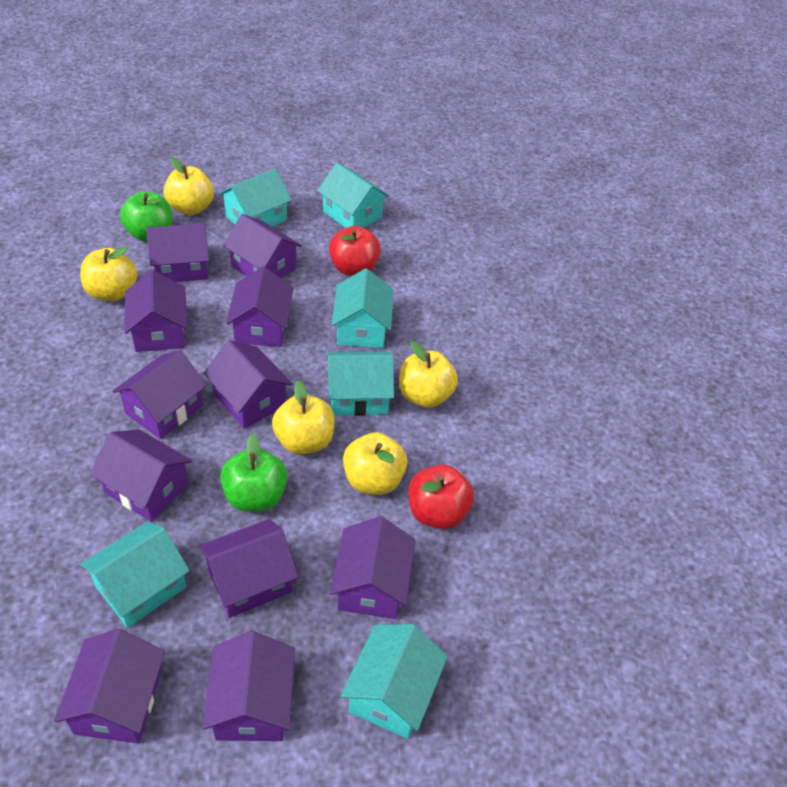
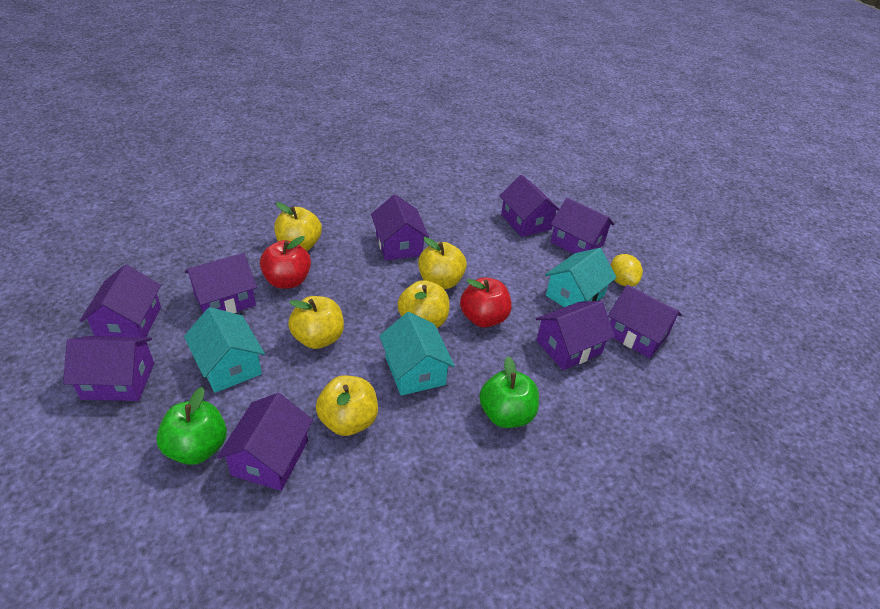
purple house: 11 -> 9
turquoise house: 6 -> 3
yellow lemon: 0 -> 1

